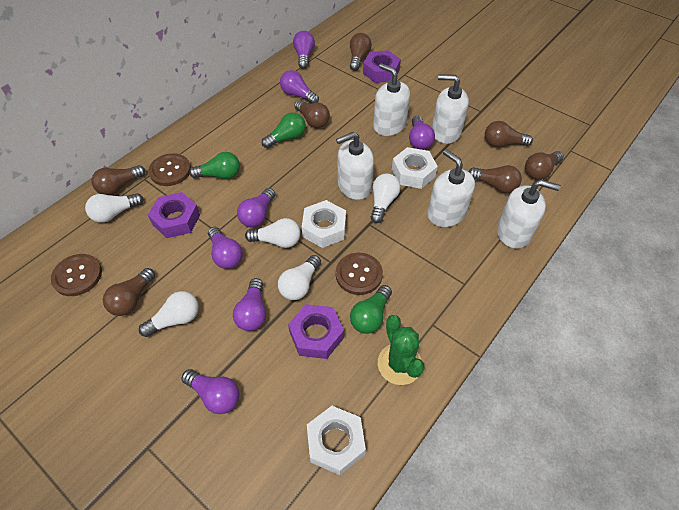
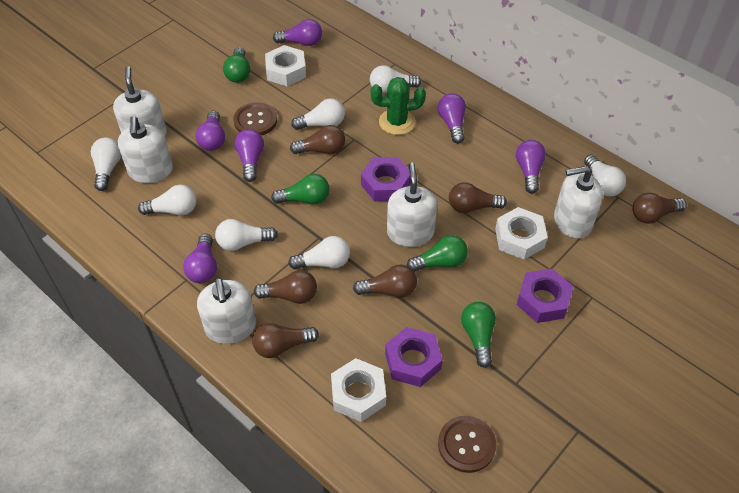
brown button: 3 -> 2
brown light bulb: 7 -> 6
green light bulb: 3 -> 4
purple light bulb: 7 -> 6
white light bulb: 5 -> 7

